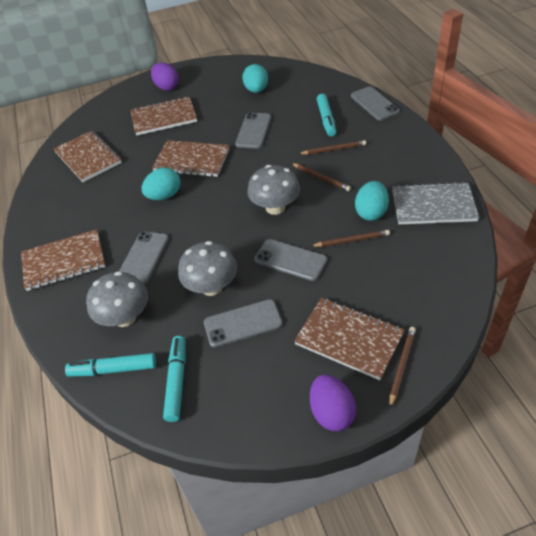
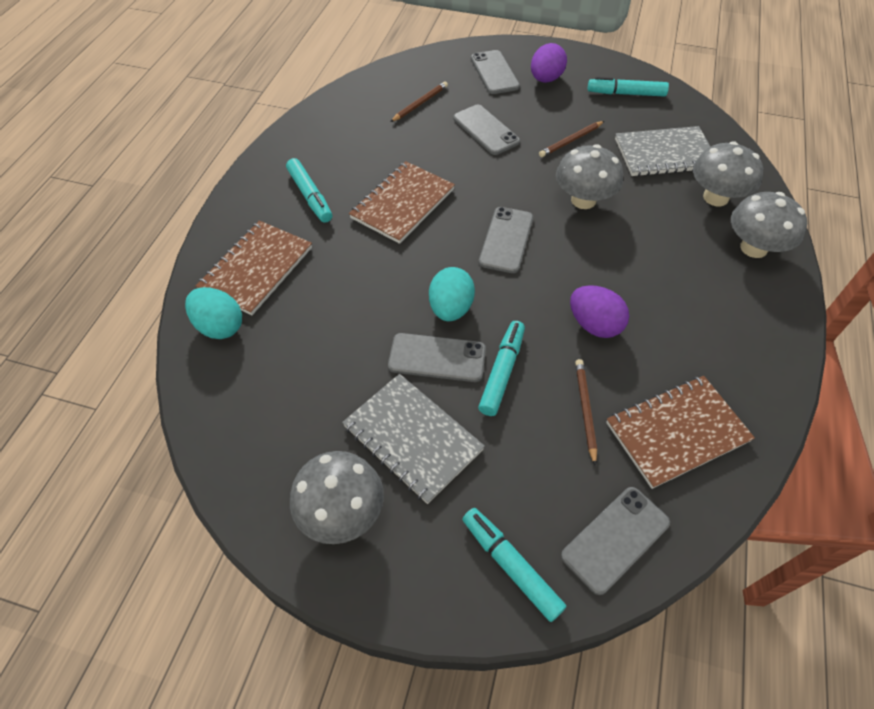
brown notebook: 5 -> 3
brown pencil: 4 -> 3
grey mushroom: 3 -> 4
grey notebook: 1 -> 2
turquoise egg: 3 -> 2
turquoise marker: 3 -> 4

